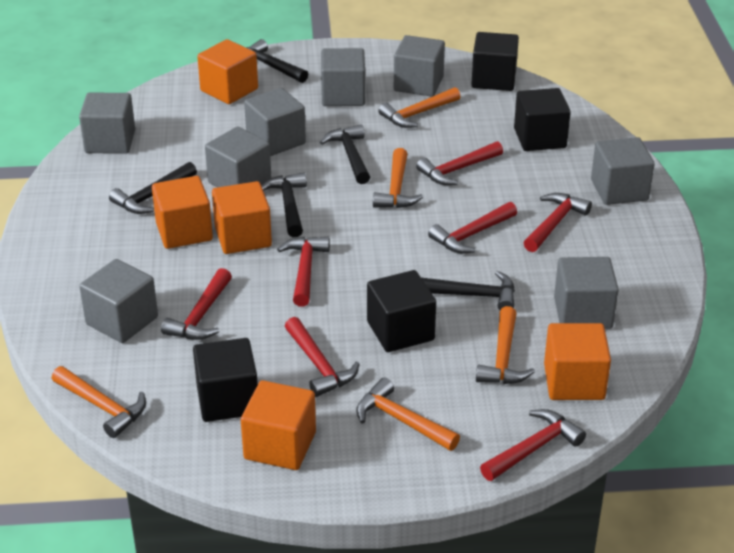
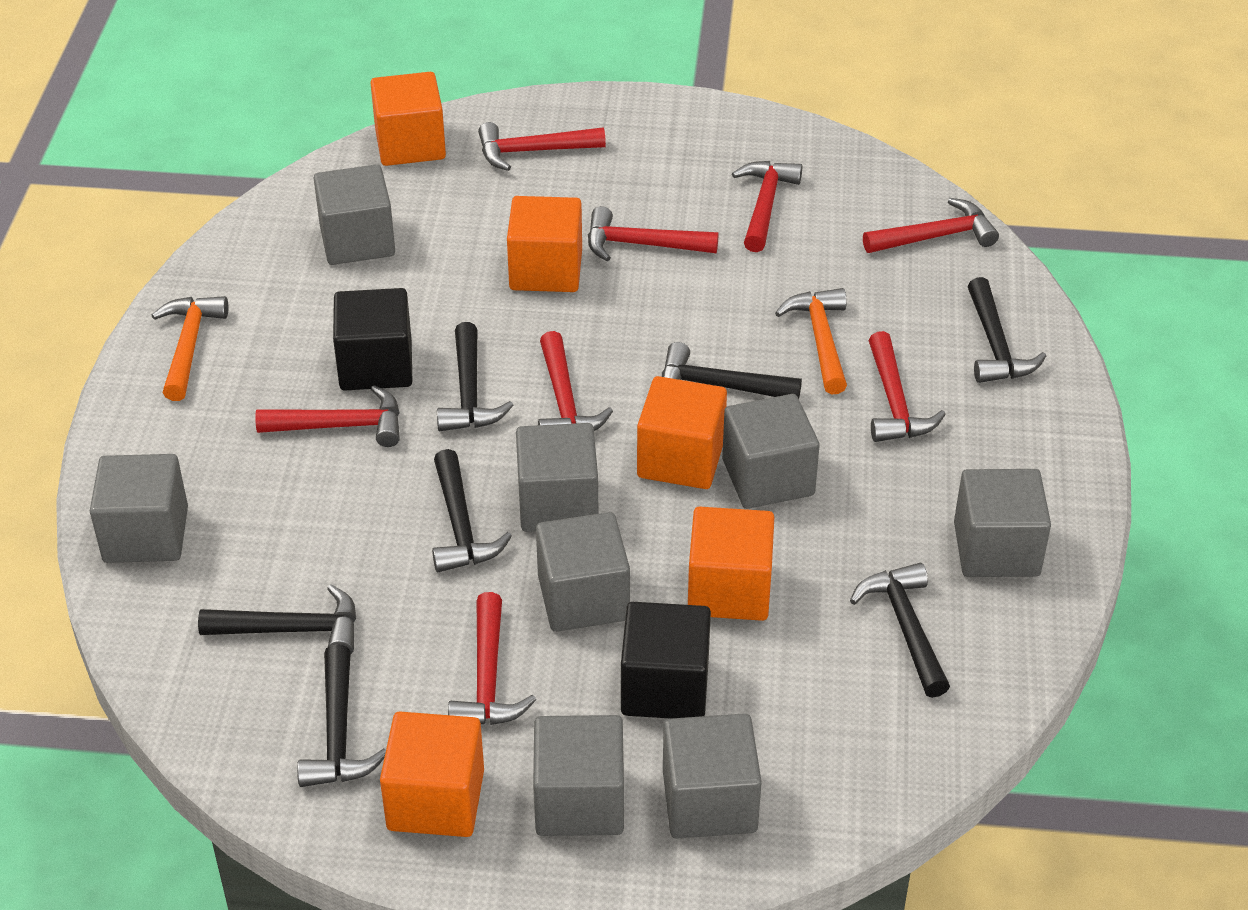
black cube: 4 -> 2
black hammer: 5 -> 7
orange hammer: 5 -> 2
red hammer: 7 -> 8

